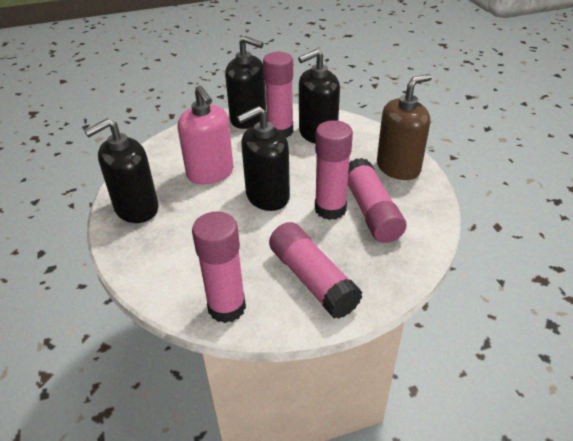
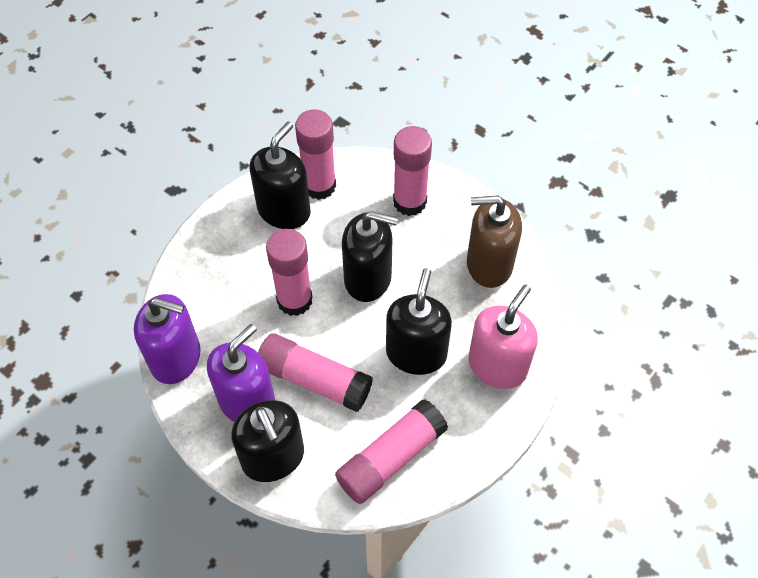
purple soap dispenser: 0 -> 2

